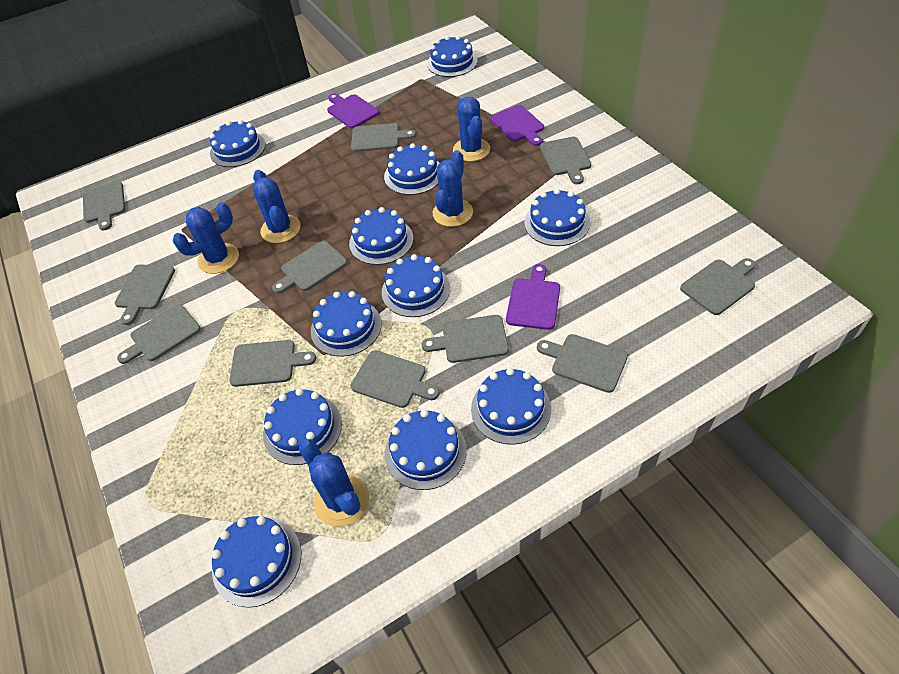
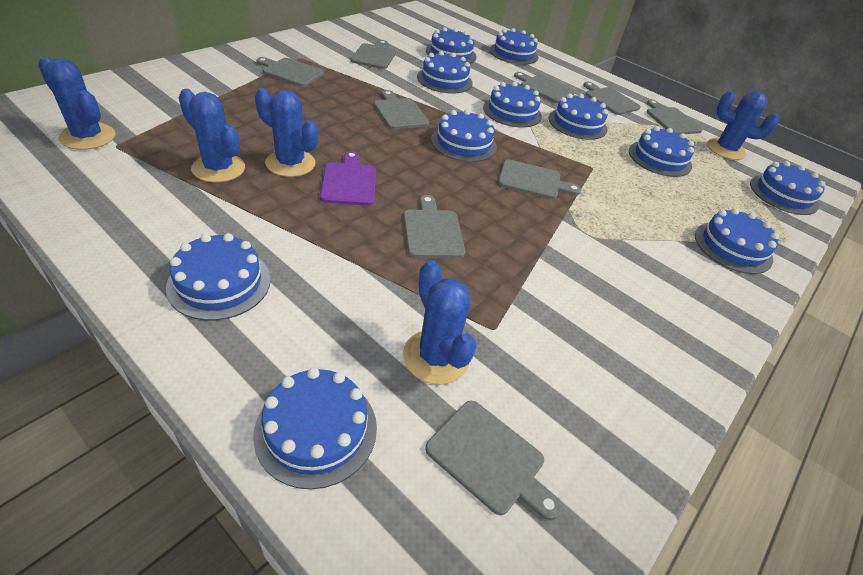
grey cutting board: 11 -> 9
purple cutting board: 3 -> 1

